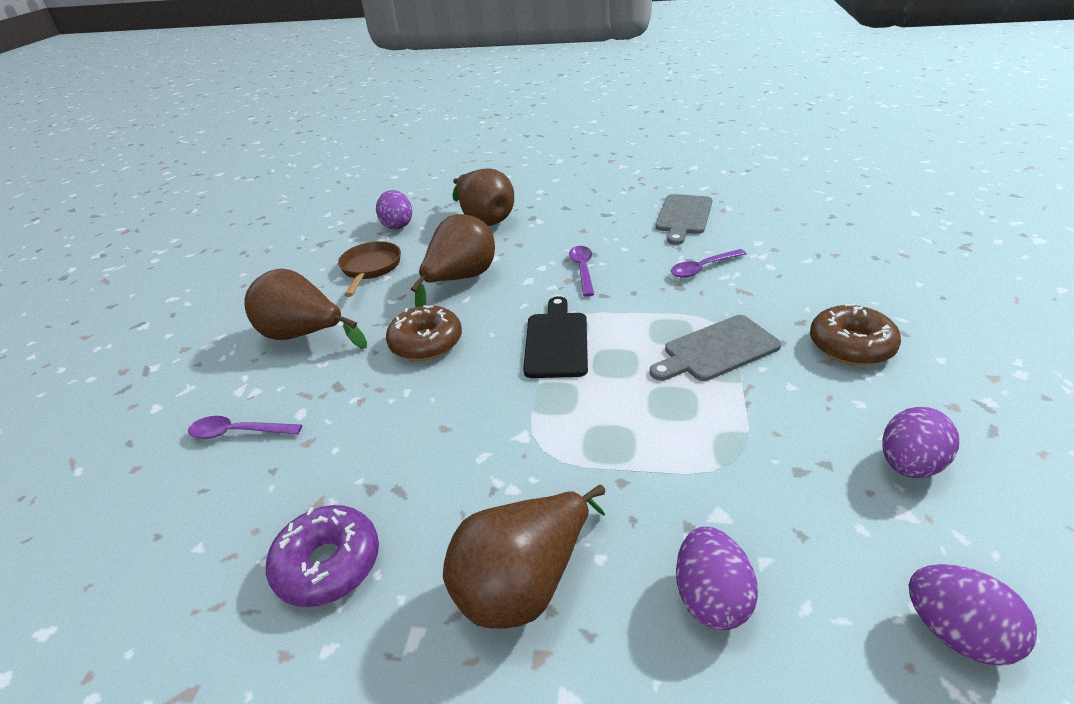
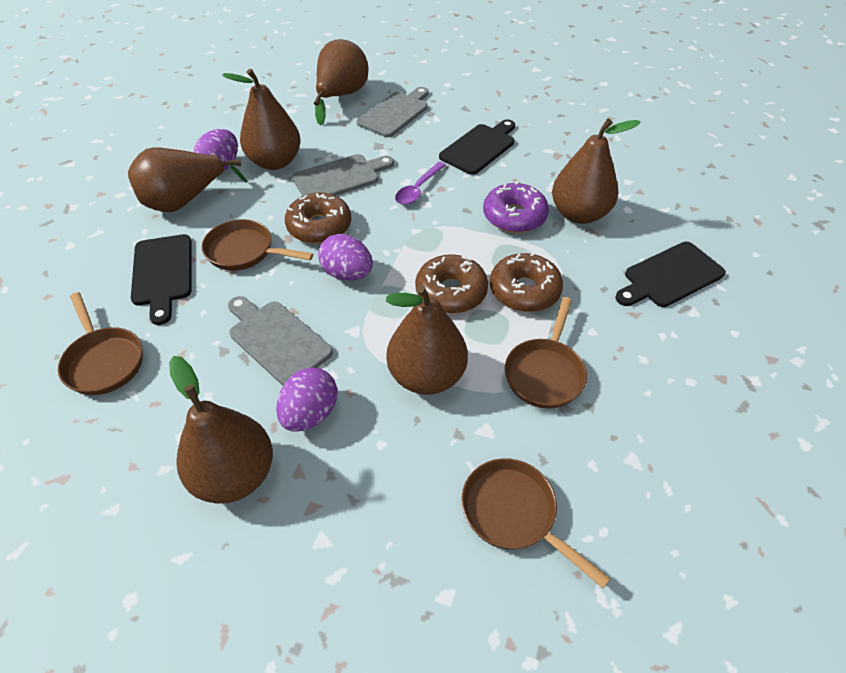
black cutting board: 1 -> 3
brown donut: 2 -> 3
brown pan: 1 -> 4
brown pear: 4 -> 6
grey cutting board: 2 -> 3
purple egg: 4 -> 3
purple spoon: 3 -> 1

